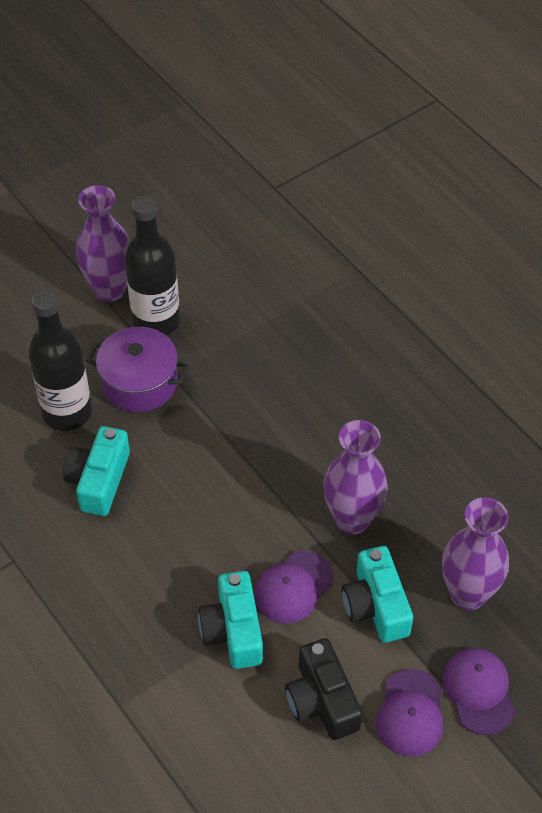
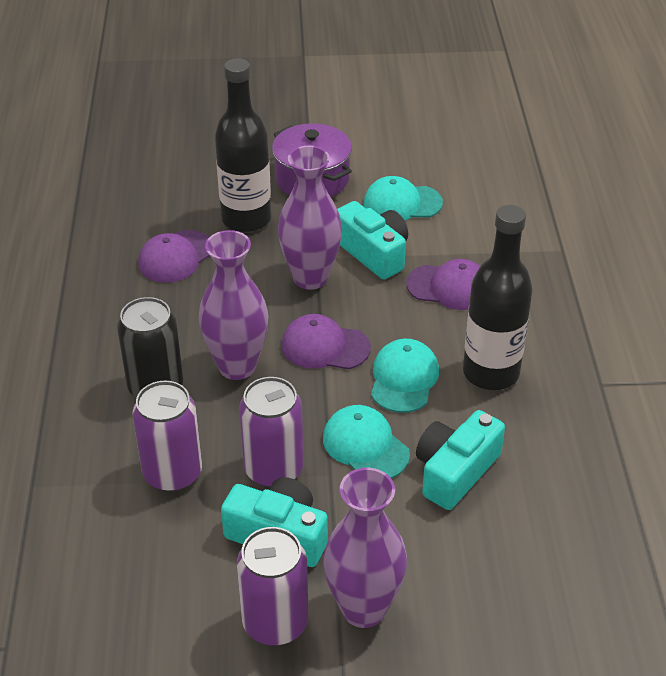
black camera: 1 -> 0
black can: 0 -> 1
purple can: 0 -> 3
turquoise cap: 0 -> 3

